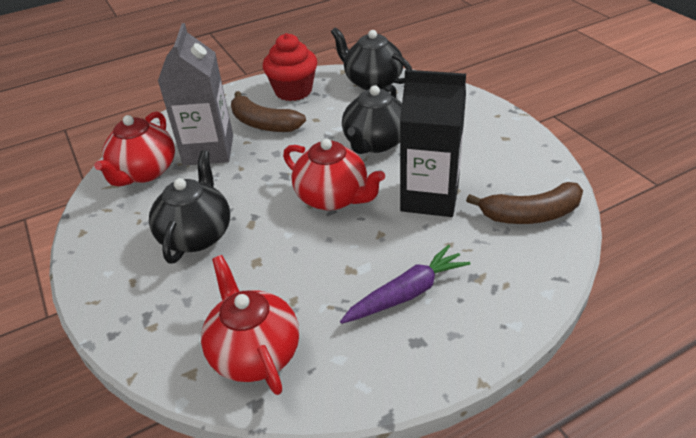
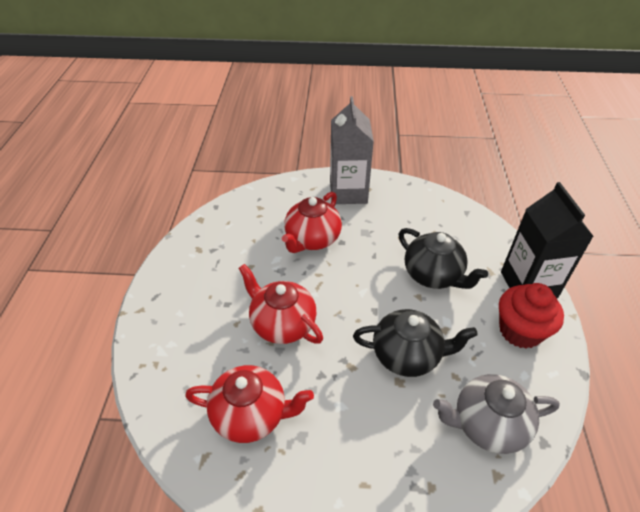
black teapot: 3 -> 2
brown banana: 2 -> 0
grey teapot: 0 -> 1
purple carrot: 1 -> 0

